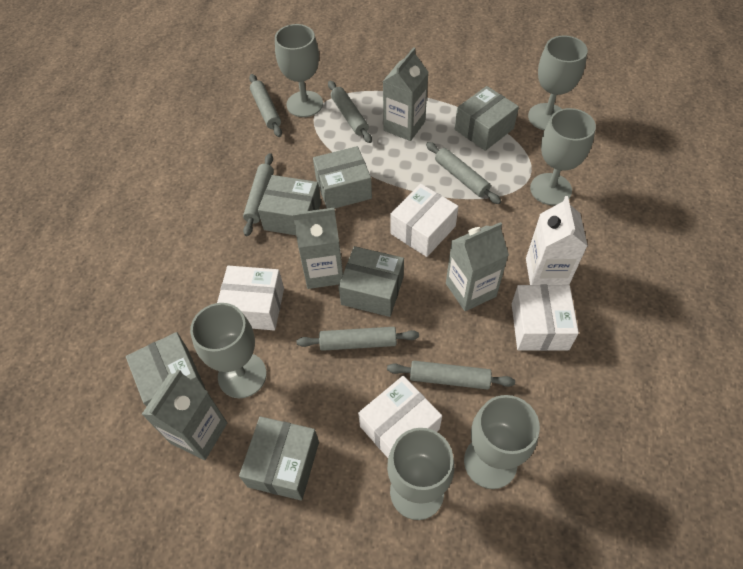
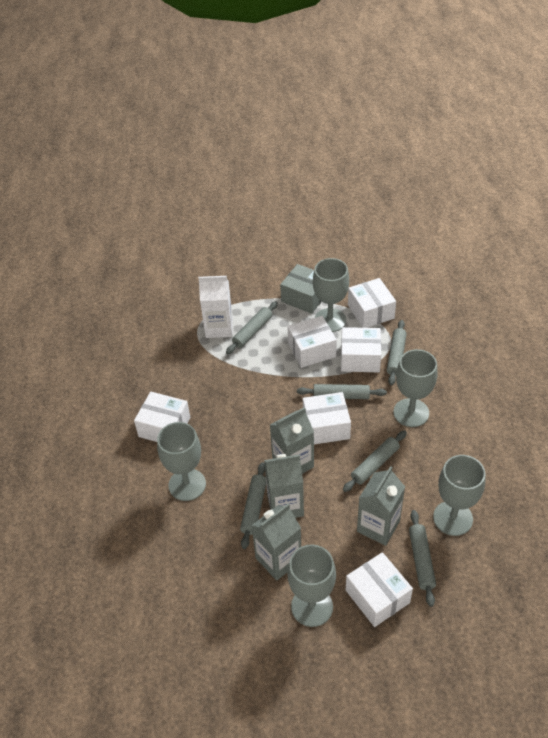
grey box: 6 -> 1
grey goblet: 6 -> 5
white box: 4 -> 6

